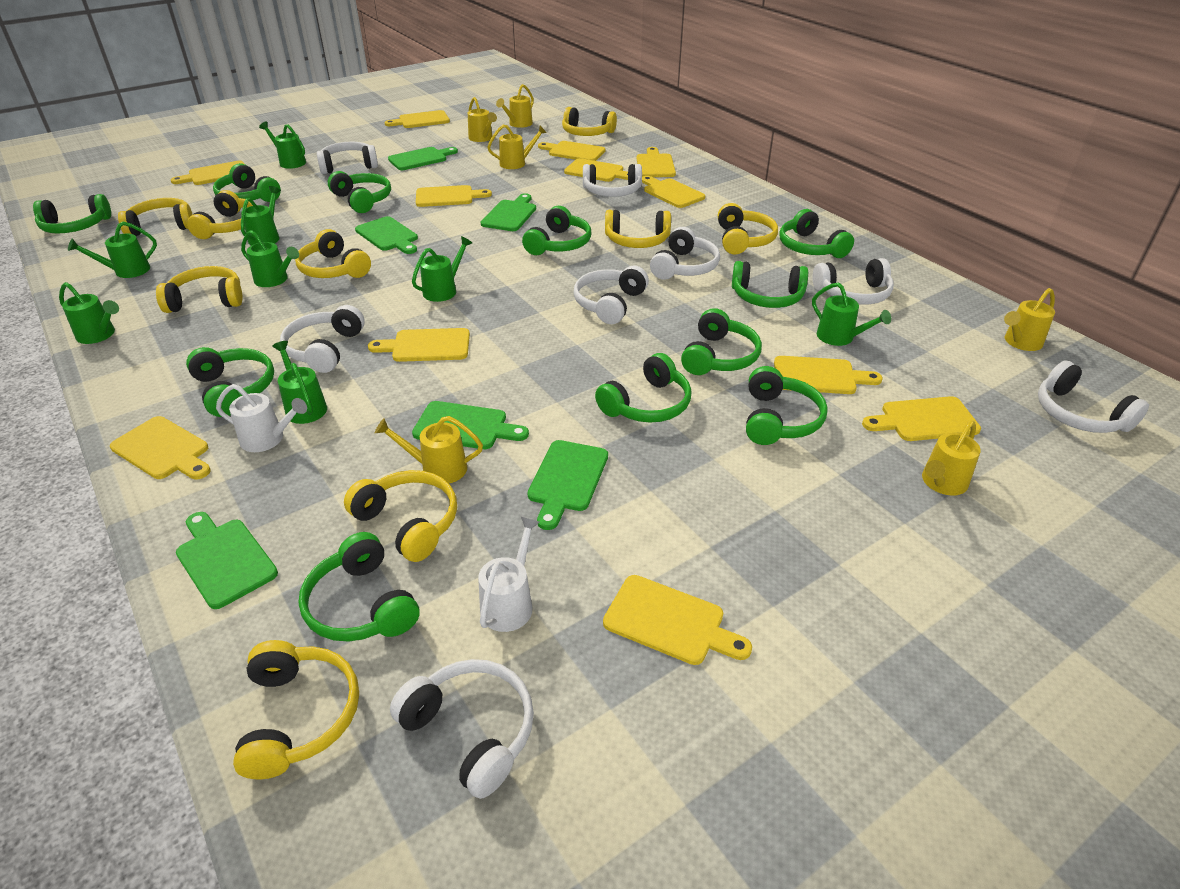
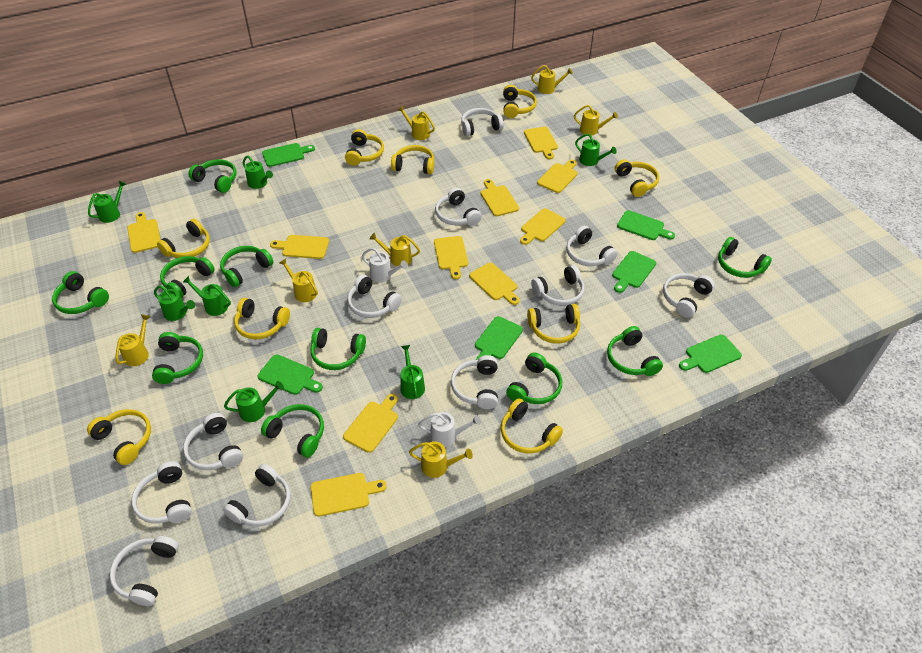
green headphones: 11 -> 10
green watering can: 8 -> 7
white headphones: 8 -> 11
yellow cutting board: 12 -> 10
yellow watering can: 6 -> 7

